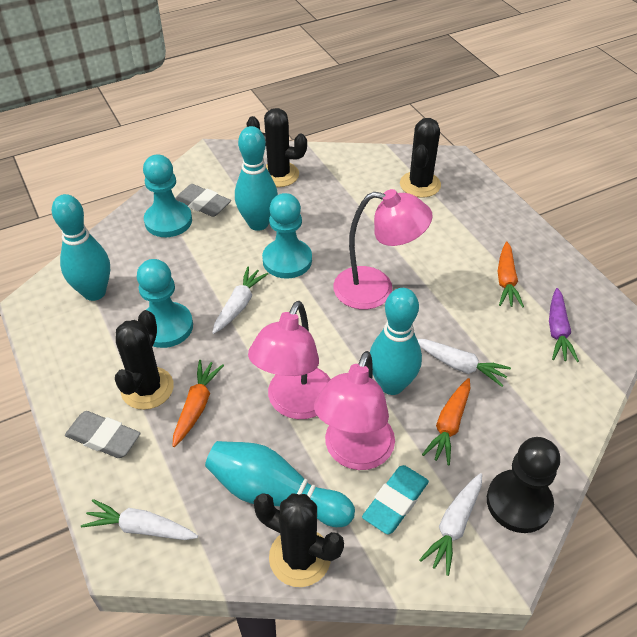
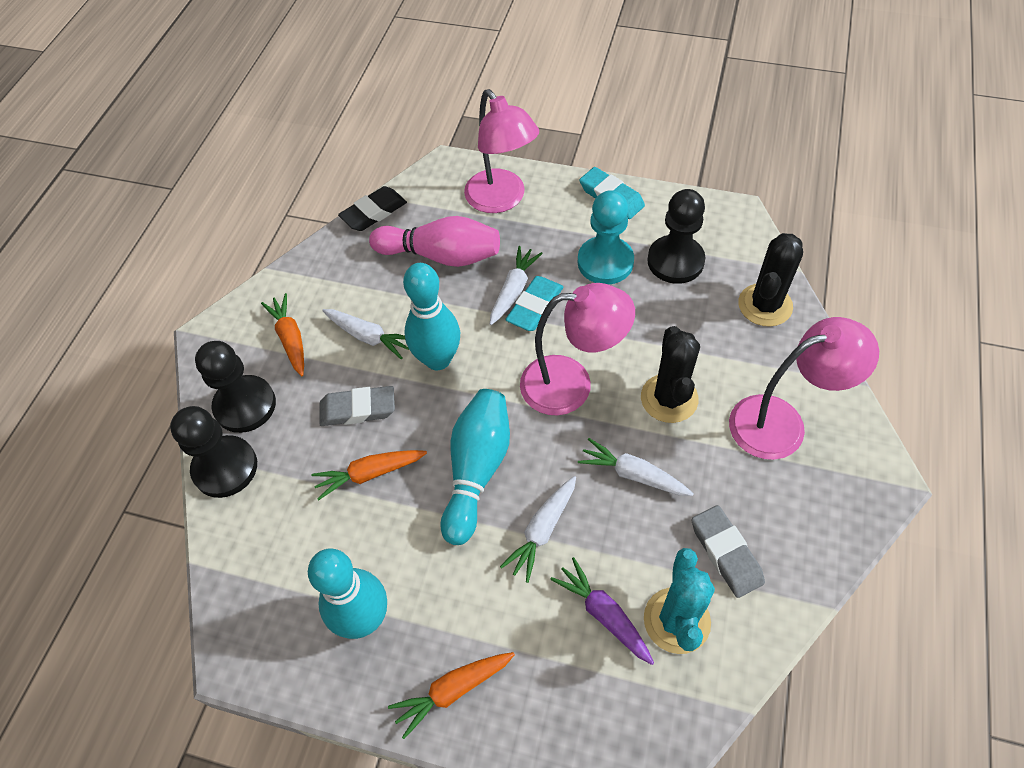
black cactus: 4 -> 2
black eraser: 0 -> 1
black pawn: 1 -> 3
pink bowling pin: 0 -> 1
turquoise bowling pin: 4 -> 3
turquoise cactus: 0 -> 1
turquoise eraser: 1 -> 2
turquoise pawn: 3 -> 1

